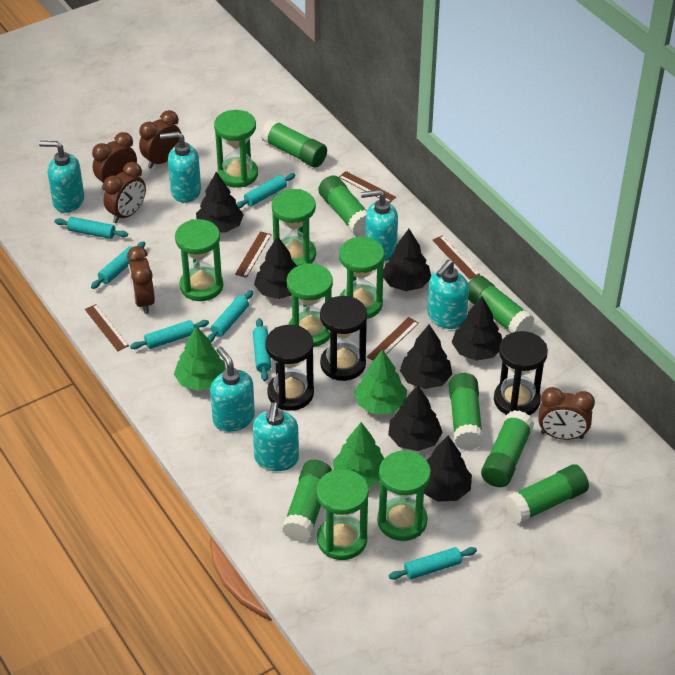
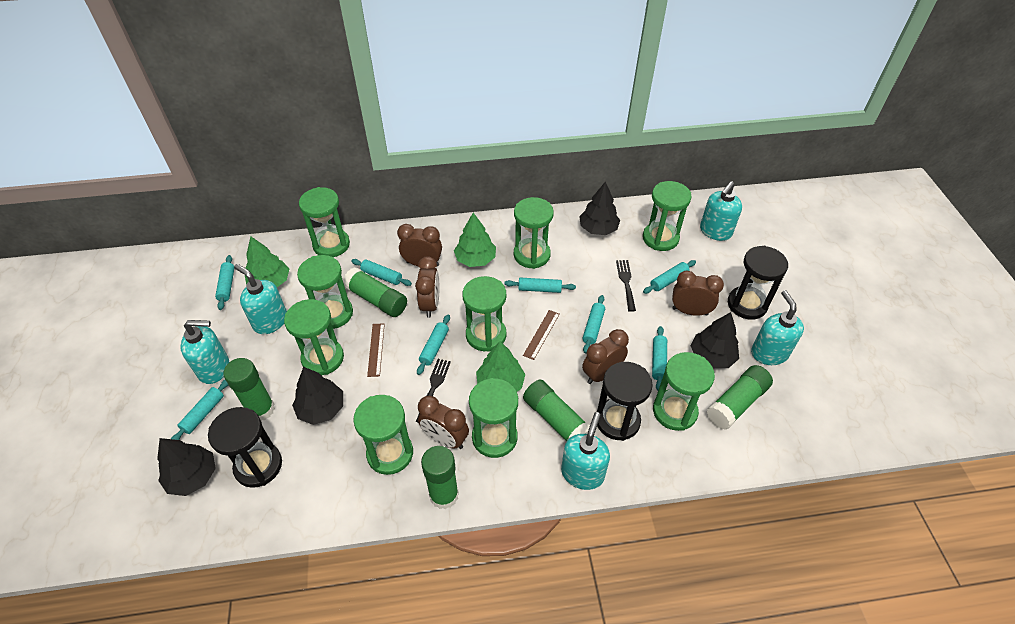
black fork: 0 -> 2
black tree: 7 -> 4
brown ruler: 5 -> 2
green glue stick: 7 -> 5
green hourglass: 7 -> 9
turquoise rolling pin: 7 -> 8
turquoise soap dispenser: 6 -> 5

